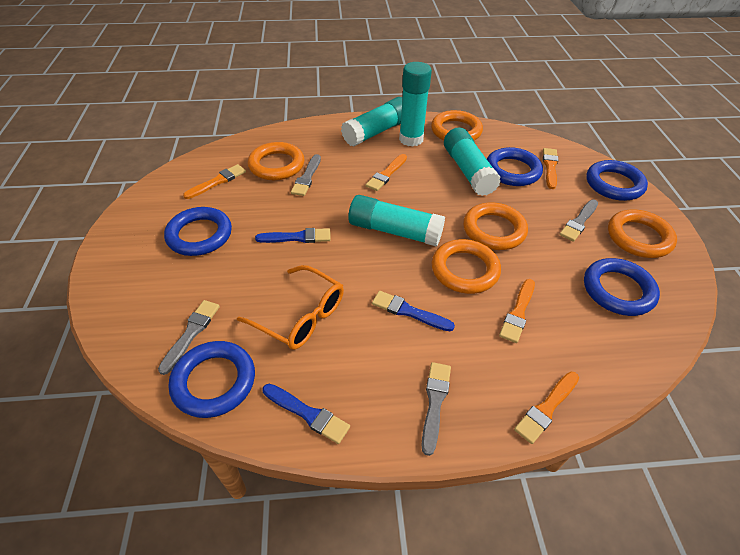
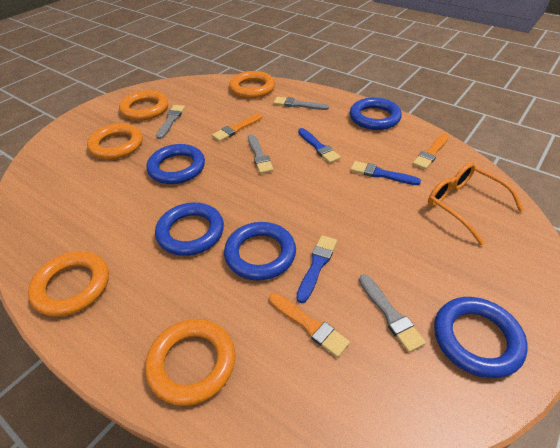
orange brush: 5 -> 3
turquoise glue stick: 4 -> 0

